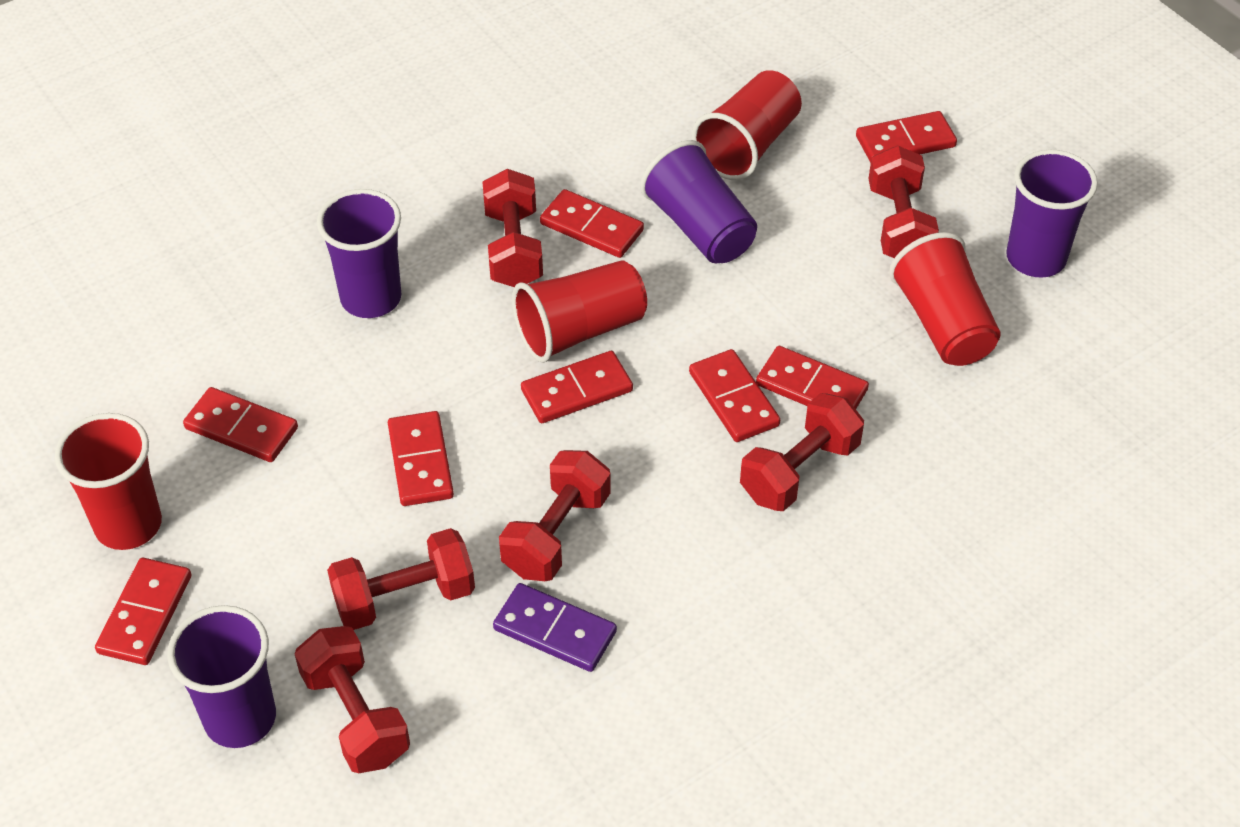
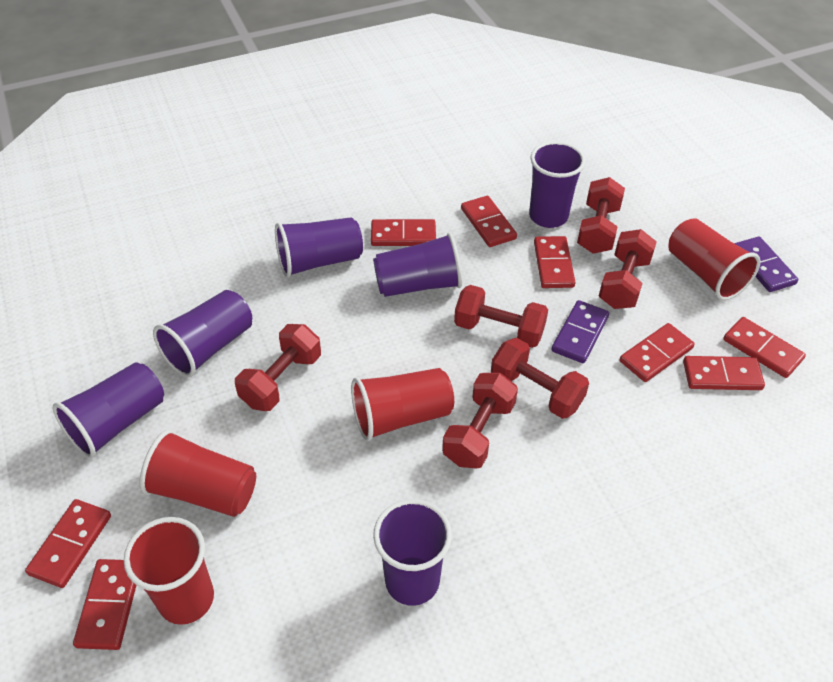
purple cup: 4 -> 6
purple domino: 1 -> 2

